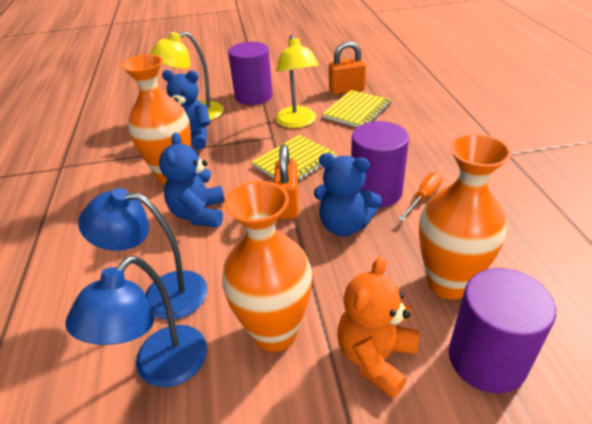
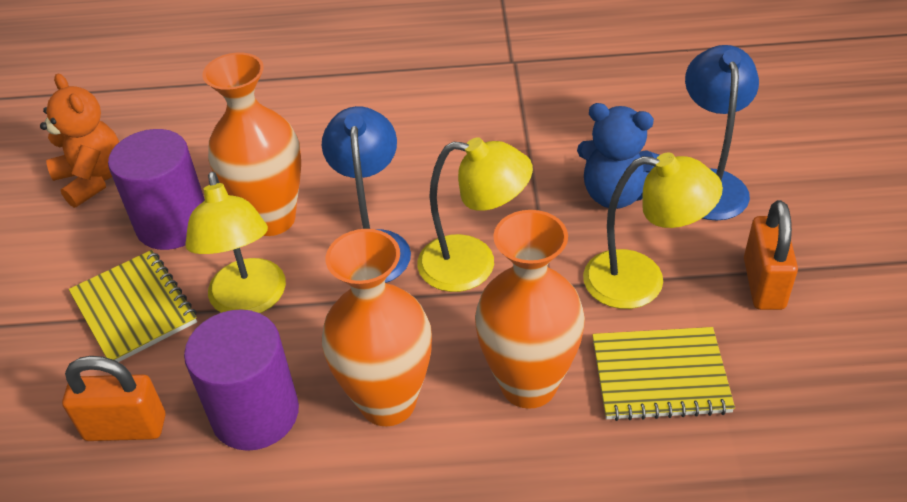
blue teddy bear: 3 -> 1
orange screwdriver: 1 -> 0
purple cylinder: 3 -> 2
yellow lamp: 2 -> 3

